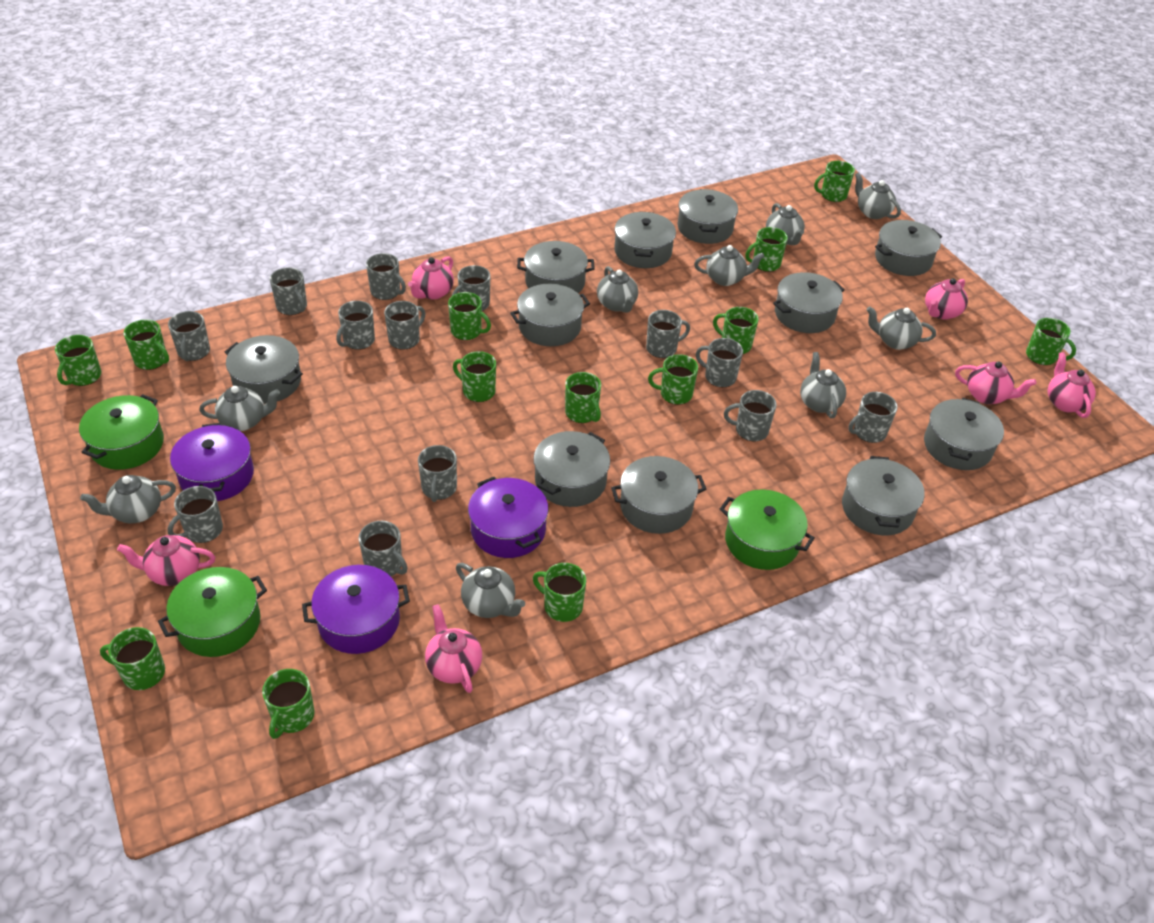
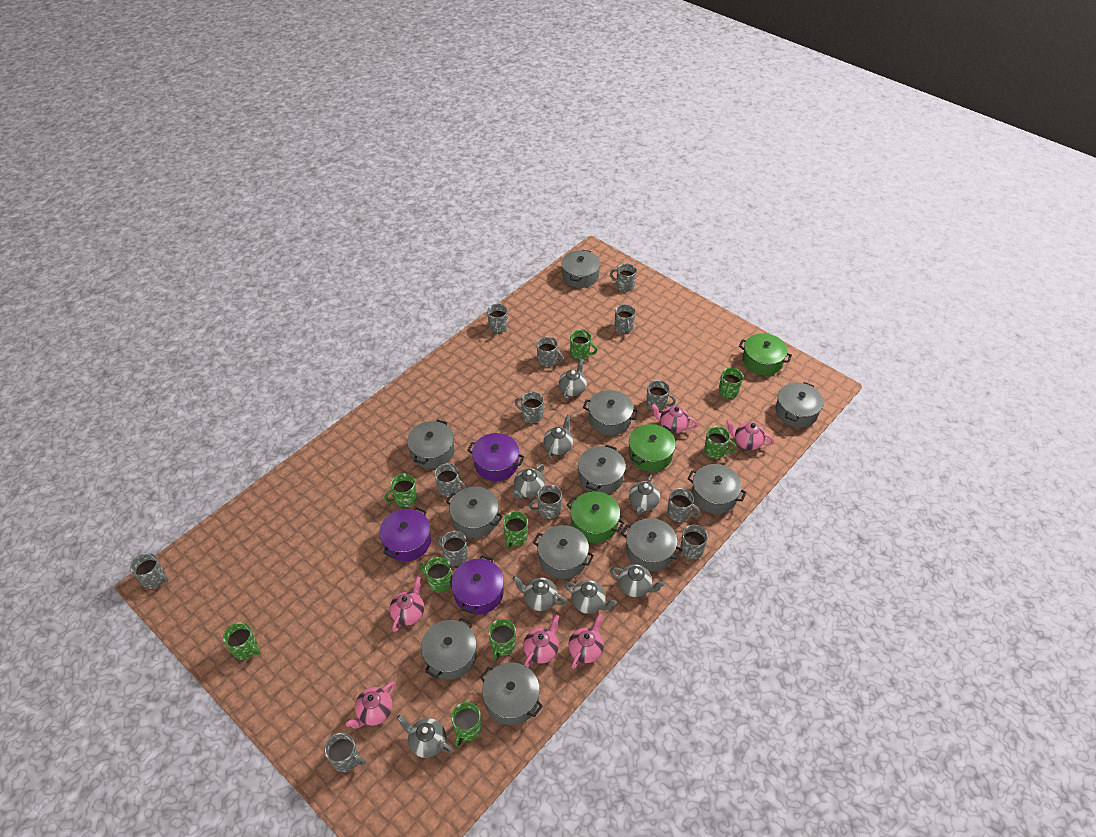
green mug: 13 -> 9
grey teapot: 9 -> 8

